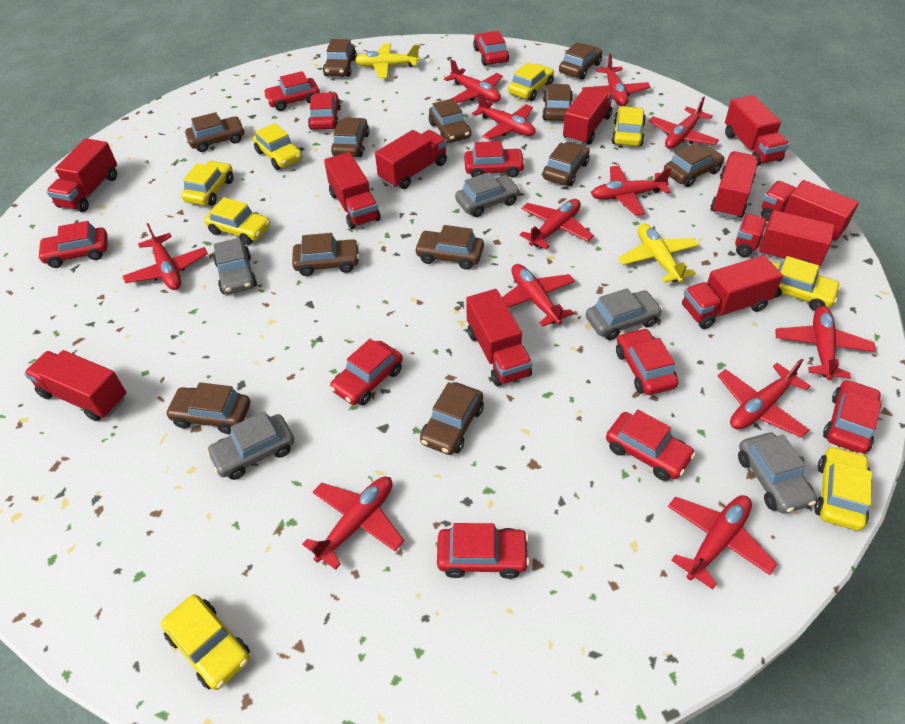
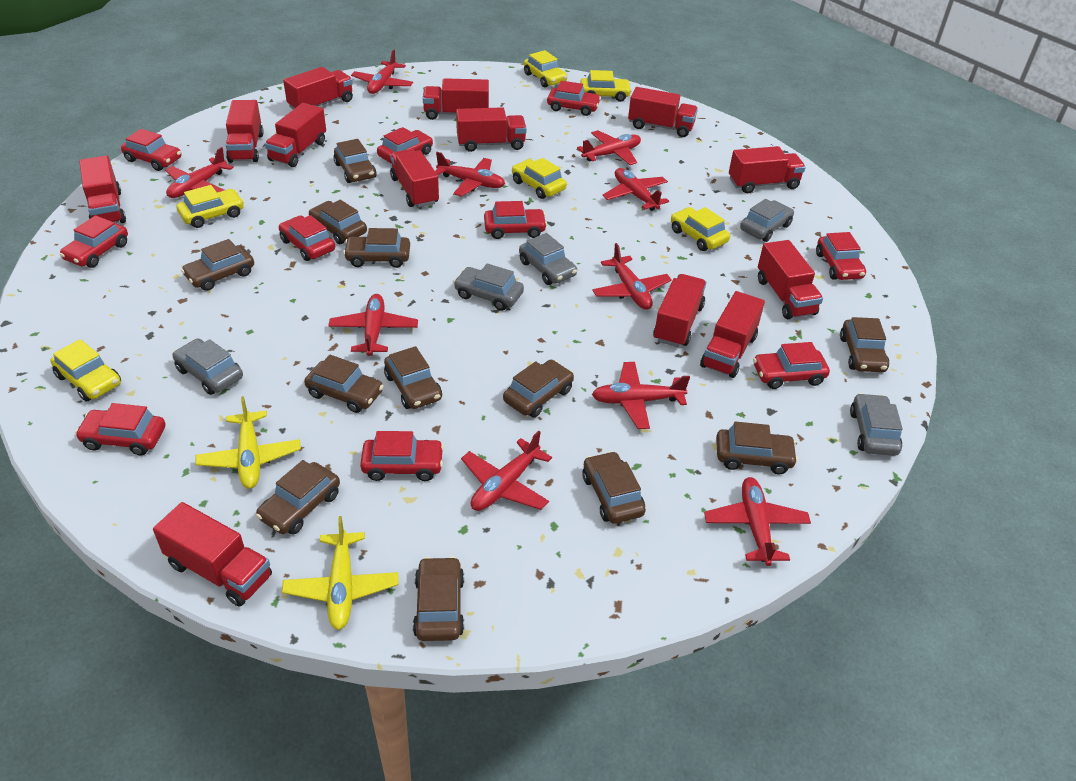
red plane: 12 -> 10
red truck: 11 -> 13
yellow car: 8 -> 6

